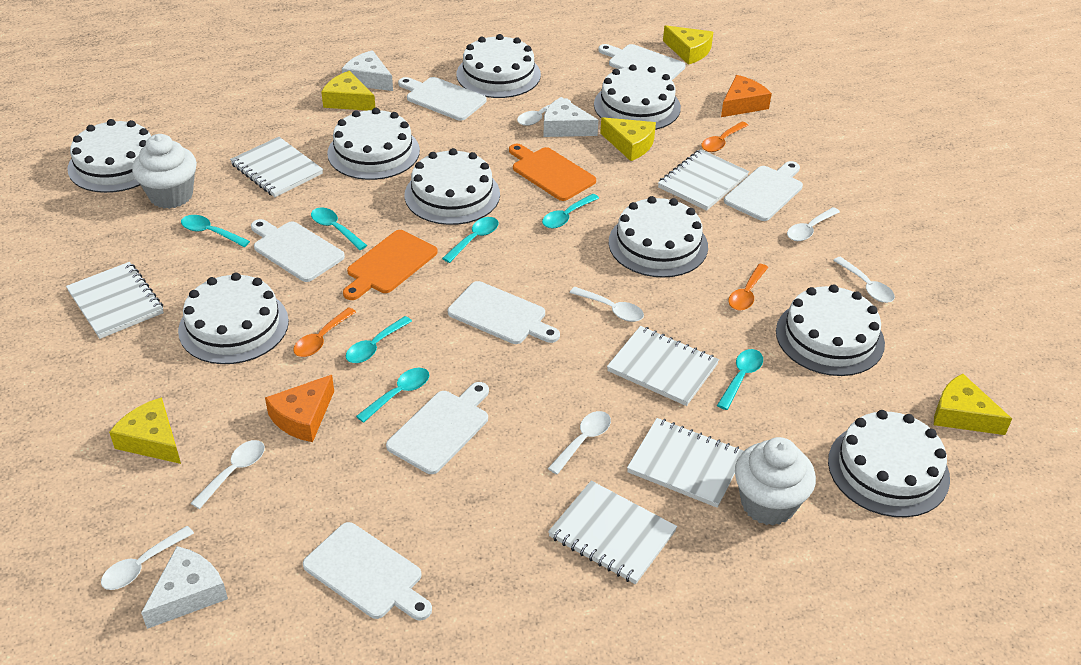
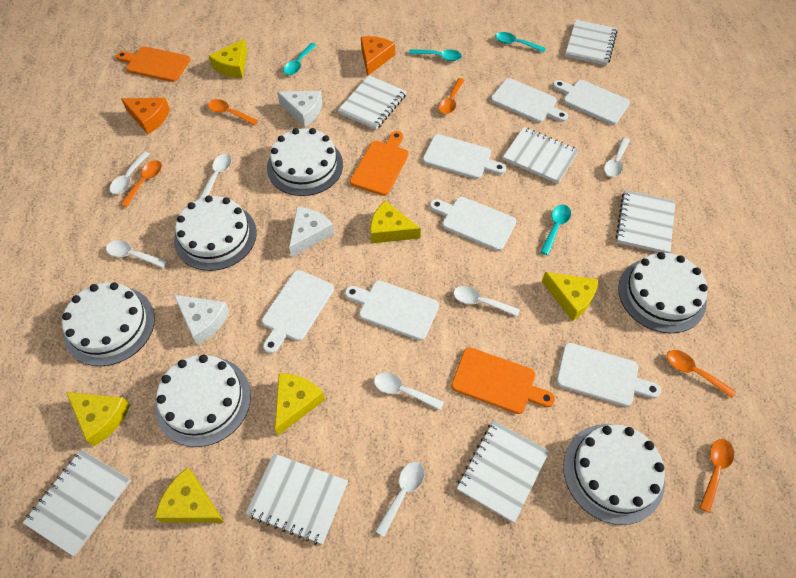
orange cutting board: 2 -> 3
orange spoon: 3 -> 5
turquoise spoon: 7 -> 4
white cake: 9 -> 6
white cupcake: 2 -> 0
white notebook: 6 -> 7
yellow cheese: 5 -> 6

